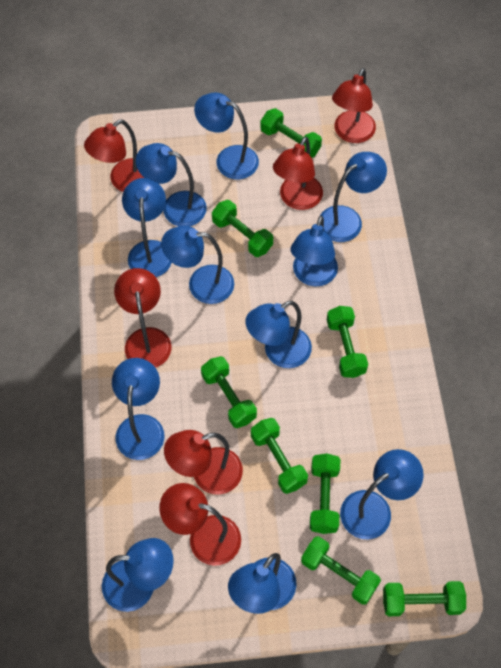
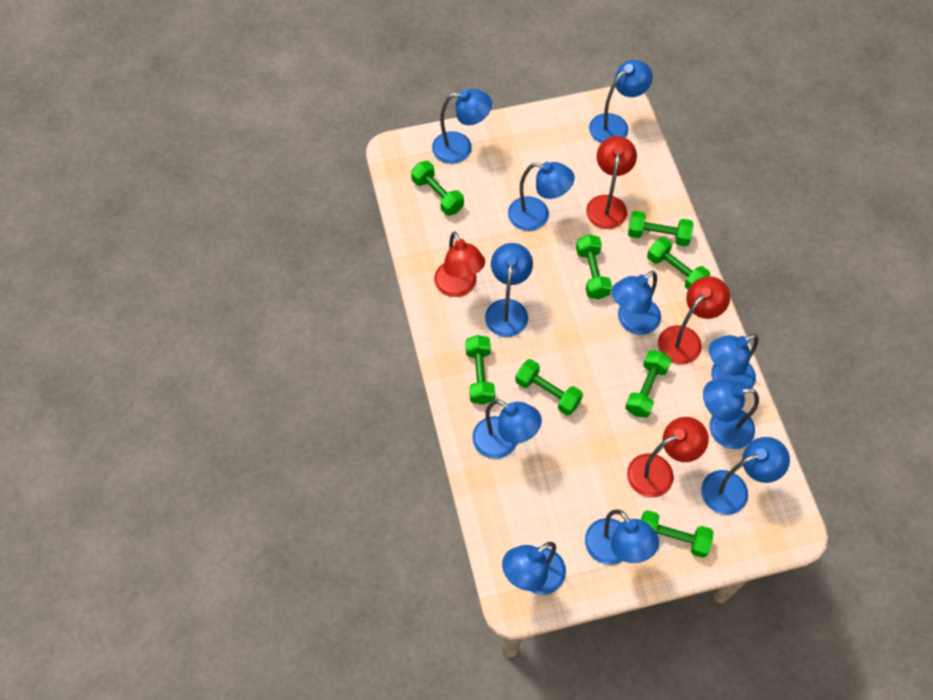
red lamp: 6 -> 4

